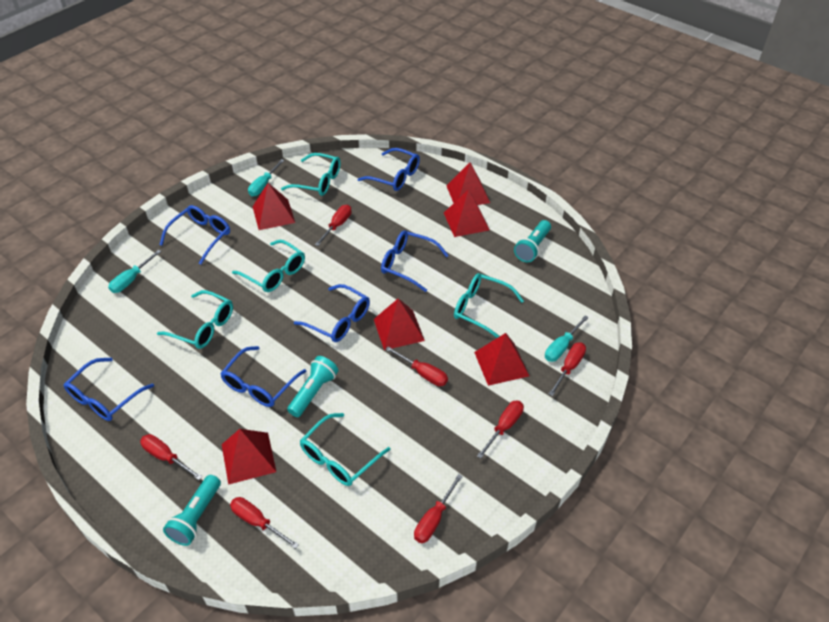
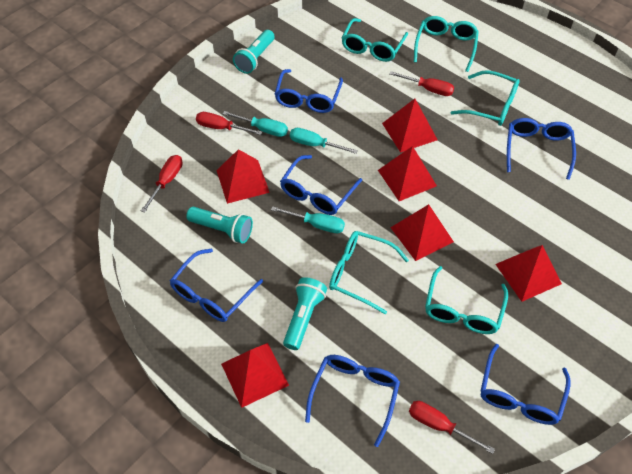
red screwdriver: 7 -> 4

